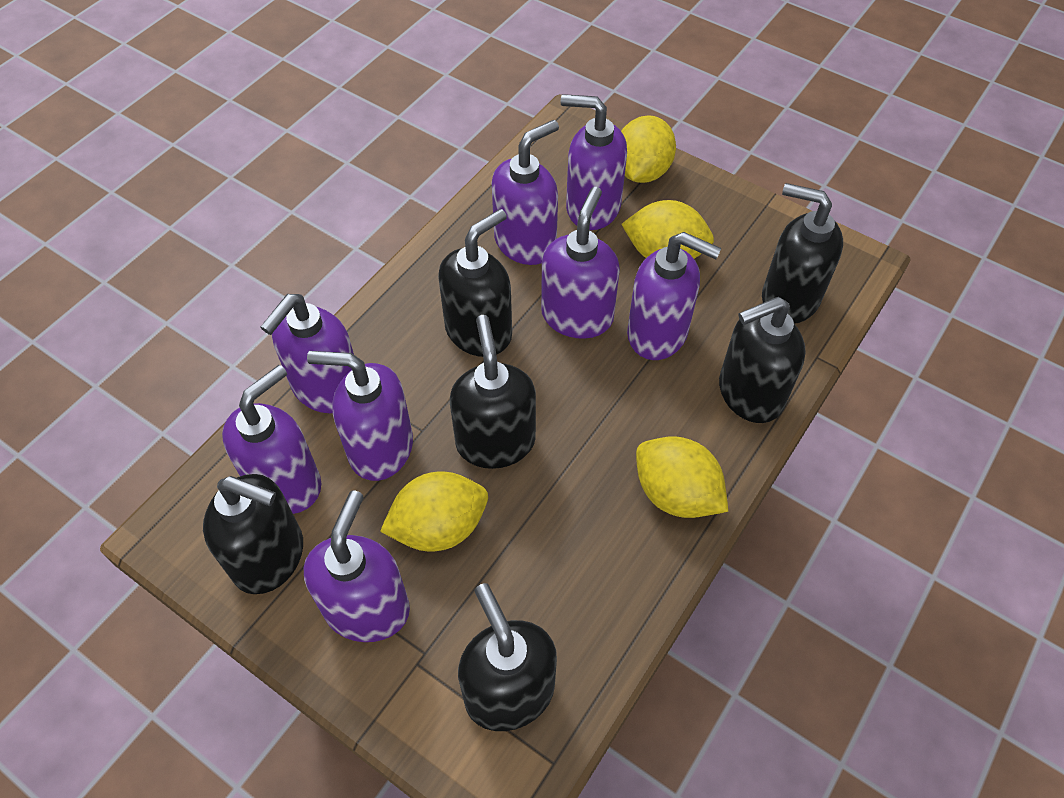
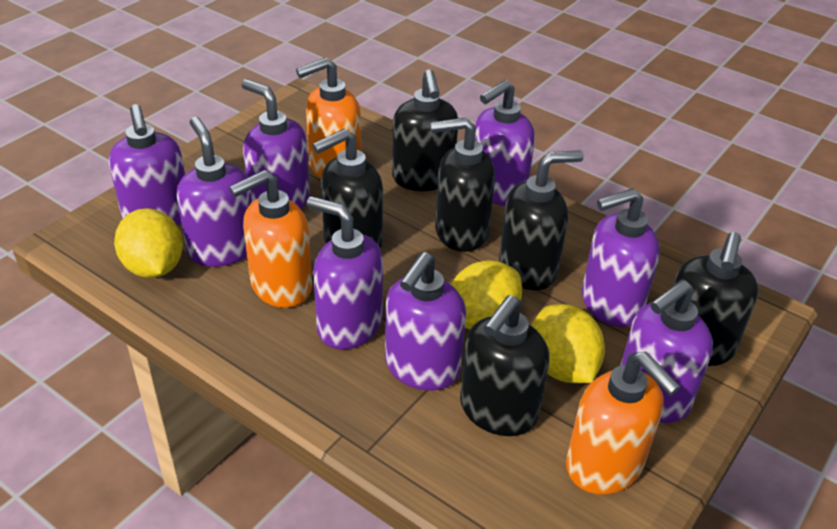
orange soap dispenser: 0 -> 3
yellow lemon: 4 -> 3

